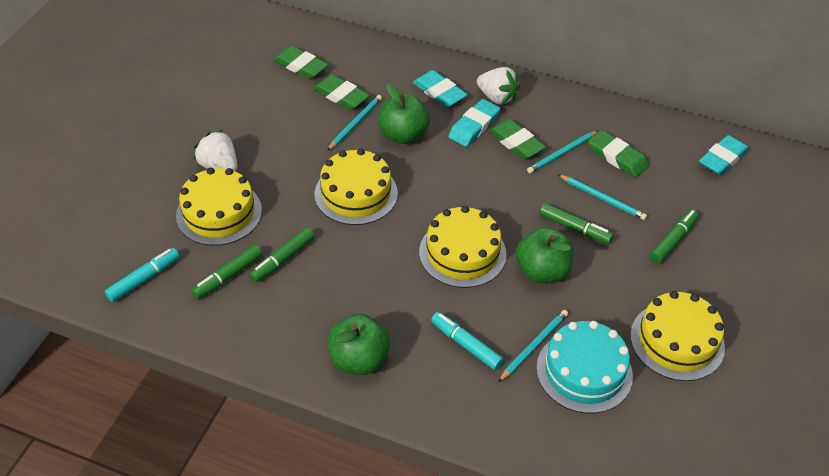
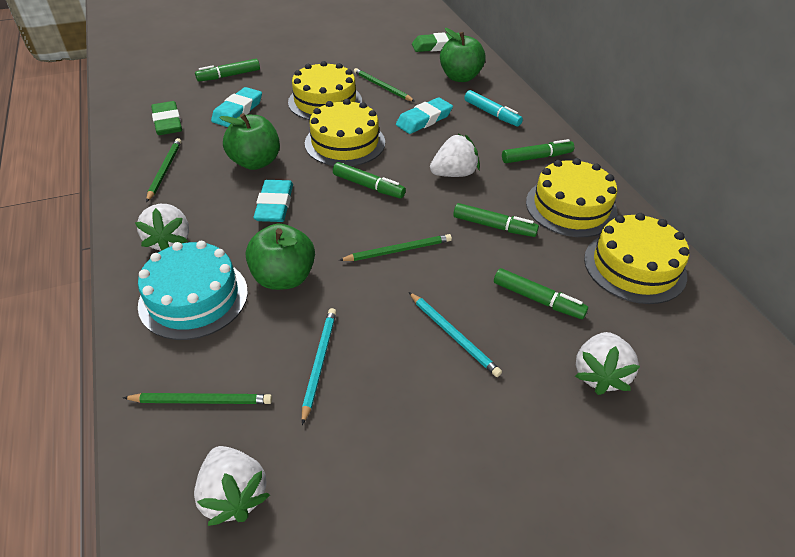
green eraser: 4 -> 2
green marker: 4 -> 5
green pencil: 0 -> 4
turquoise marker: 2 -> 1
turquoise pencil: 4 -> 2
white strawberry: 2 -> 4

